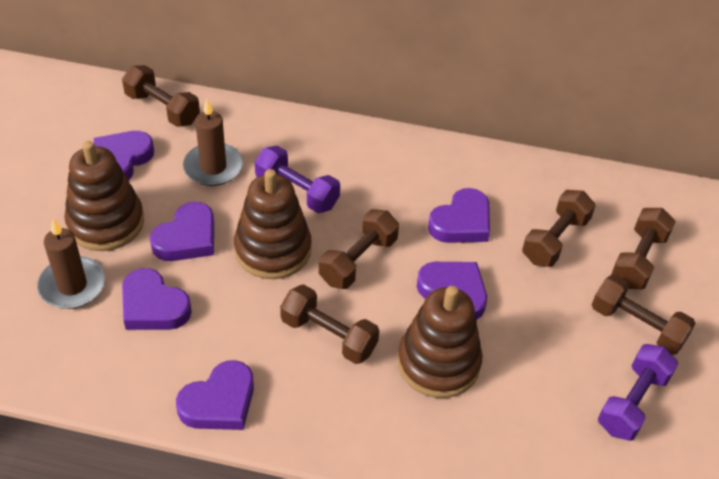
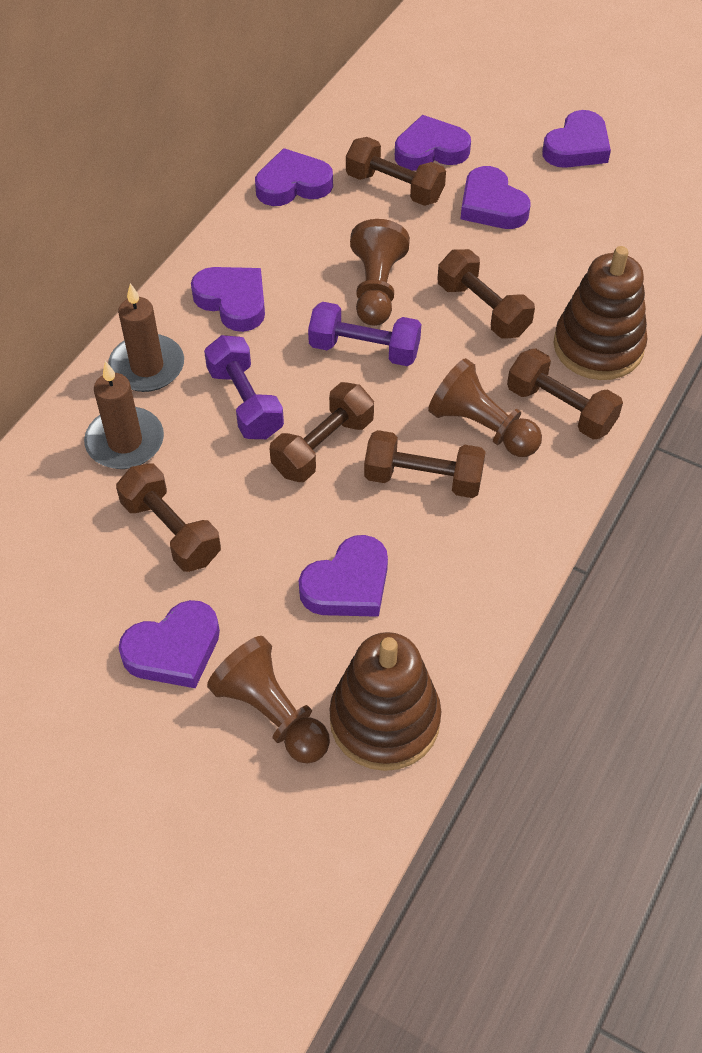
brown pawn: 0 -> 3
brown stacking toy: 3 -> 2
purple heart: 6 -> 7

